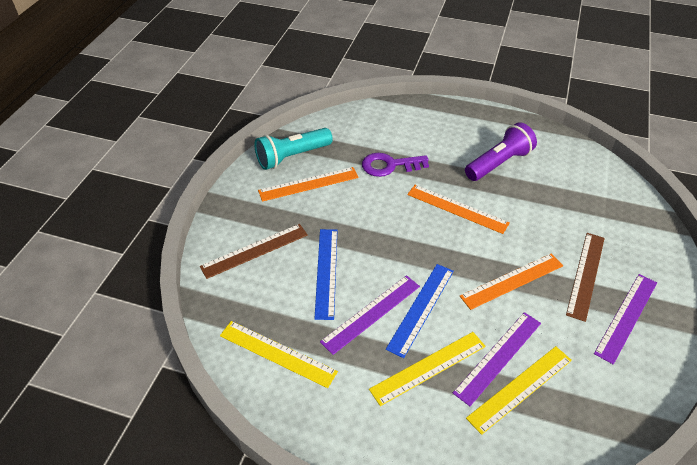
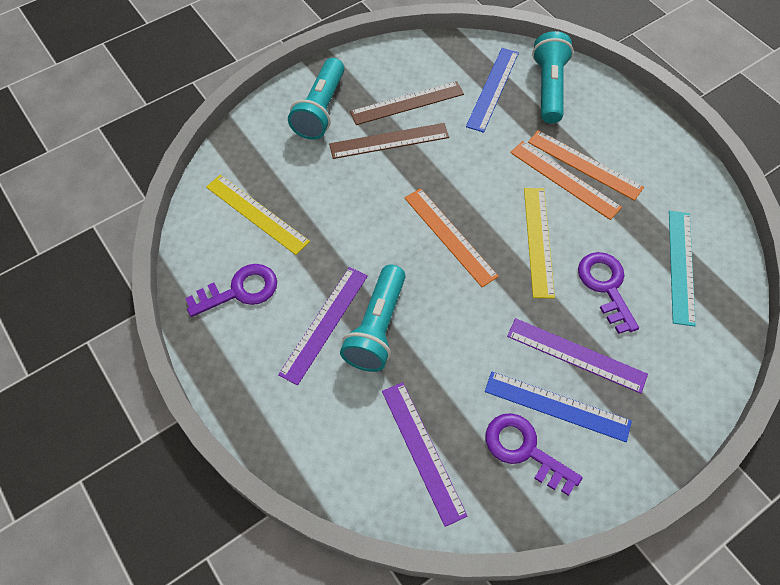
purple flashlight: 1 -> 0
purple key: 1 -> 3
turquoise flashlight: 1 -> 3
turquoise ruler: 0 -> 1
yellow ruler: 3 -> 2

